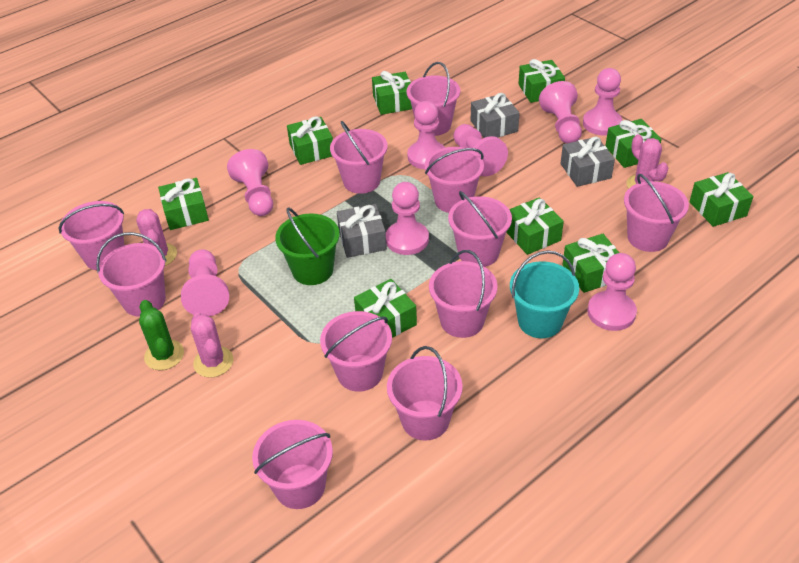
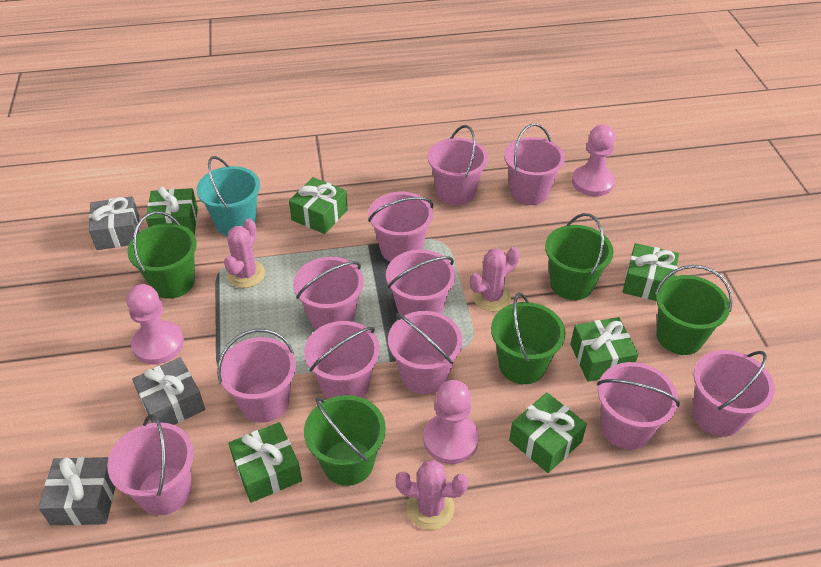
green bucket: 1 -> 5
green cactus: 1 -> 0
green gift: 9 -> 6
pink pawn: 8 -> 3

